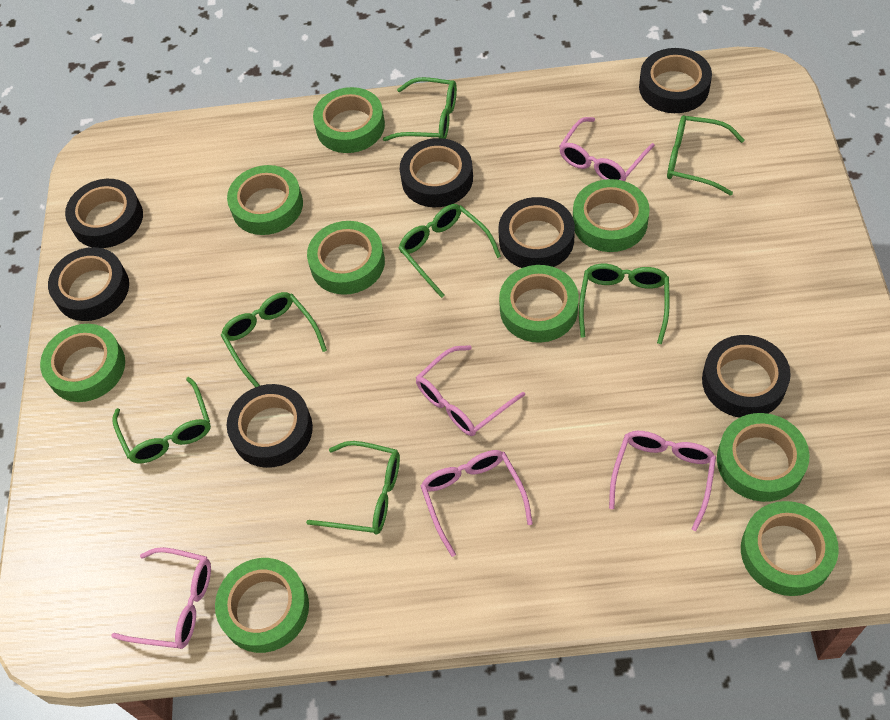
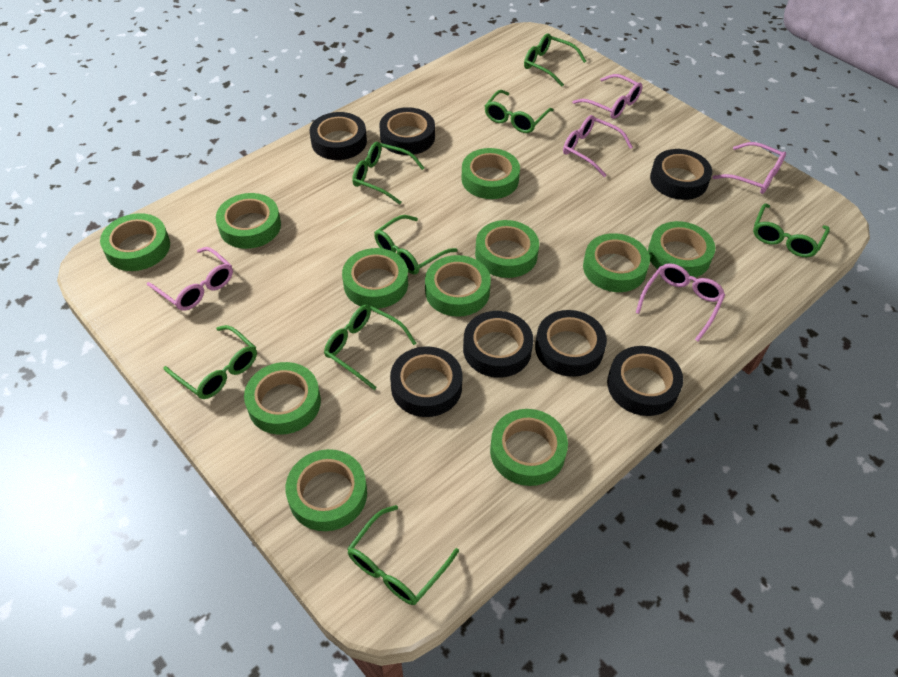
green glasses: 7 -> 8
green tape: 9 -> 11

